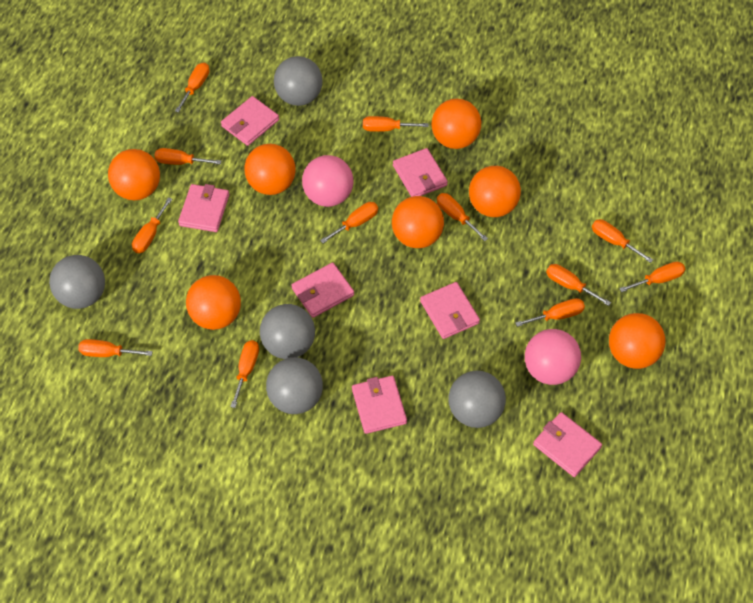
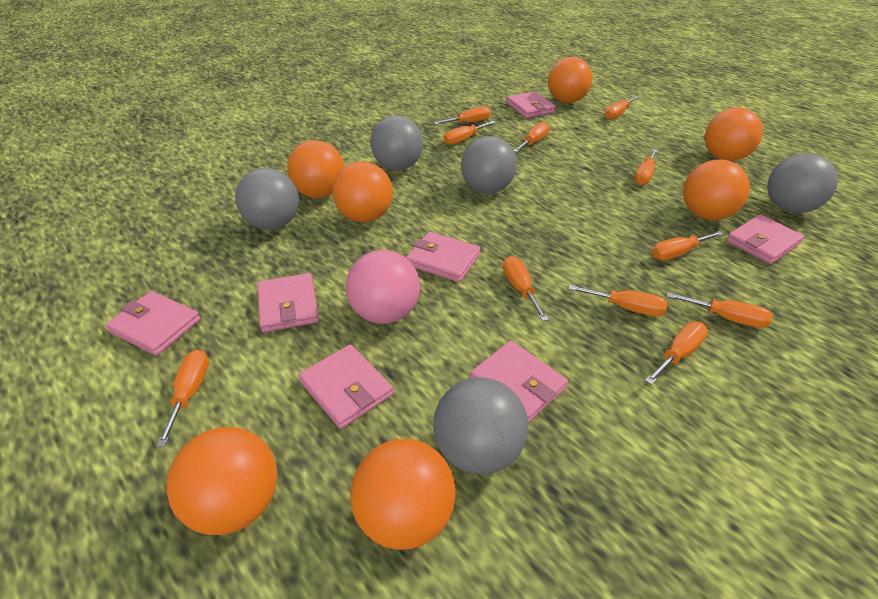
orange screwdriver: 12 -> 11
pink ball: 2 -> 1

